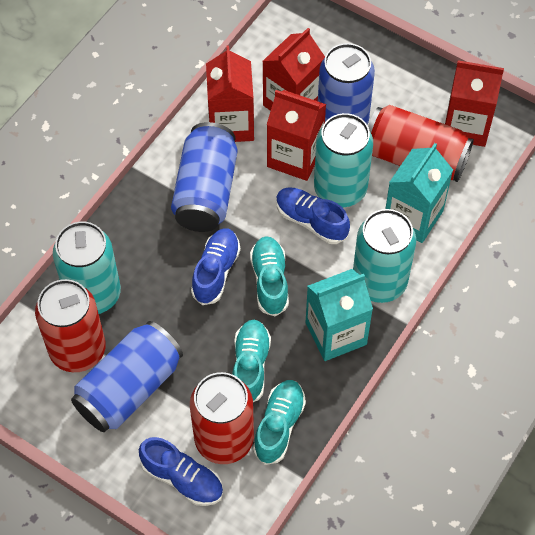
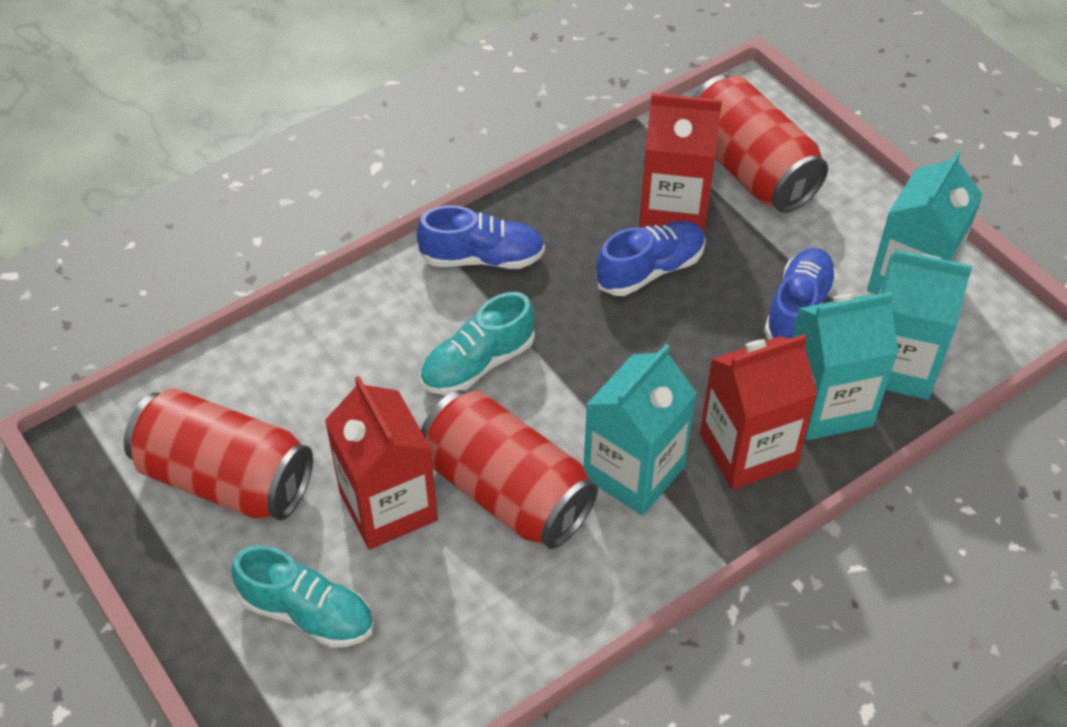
blue can: 3 -> 0
red carton: 4 -> 3
turquoise can: 3 -> 0
turquoise carton: 2 -> 4
turquoise shoe: 3 -> 2

